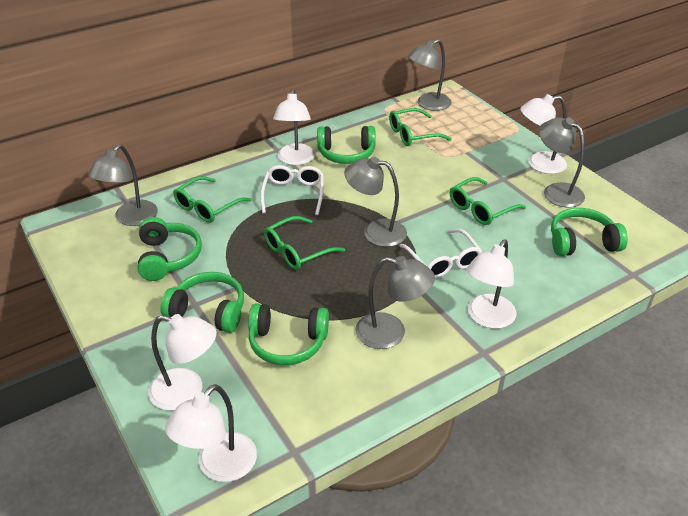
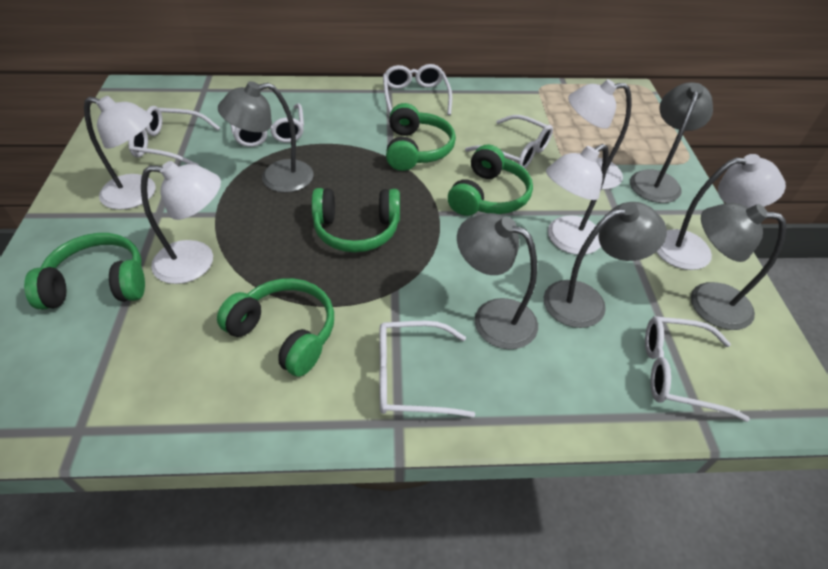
green glasses: 4 -> 0
white glasses: 2 -> 6

